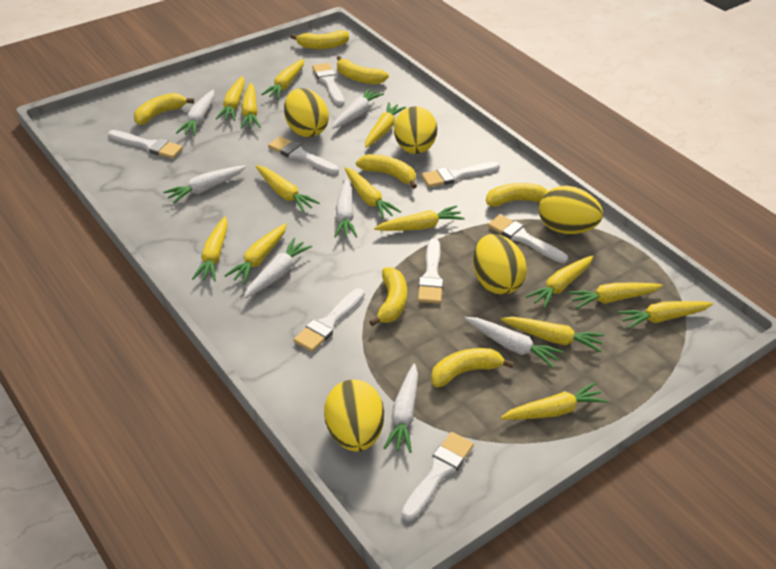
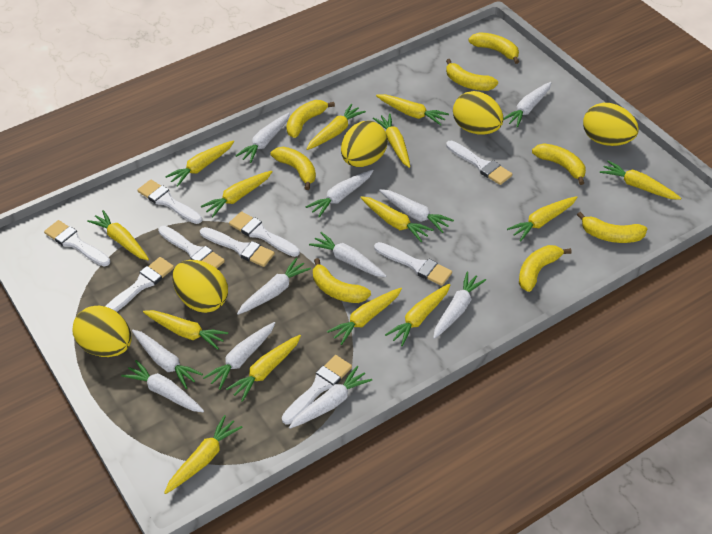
white brush: 8 -> 9
white carrot: 7 -> 11
yellow banana: 7 -> 8

